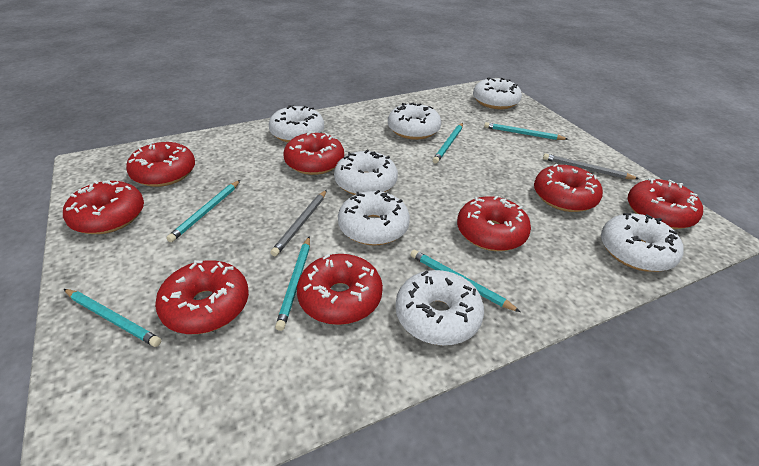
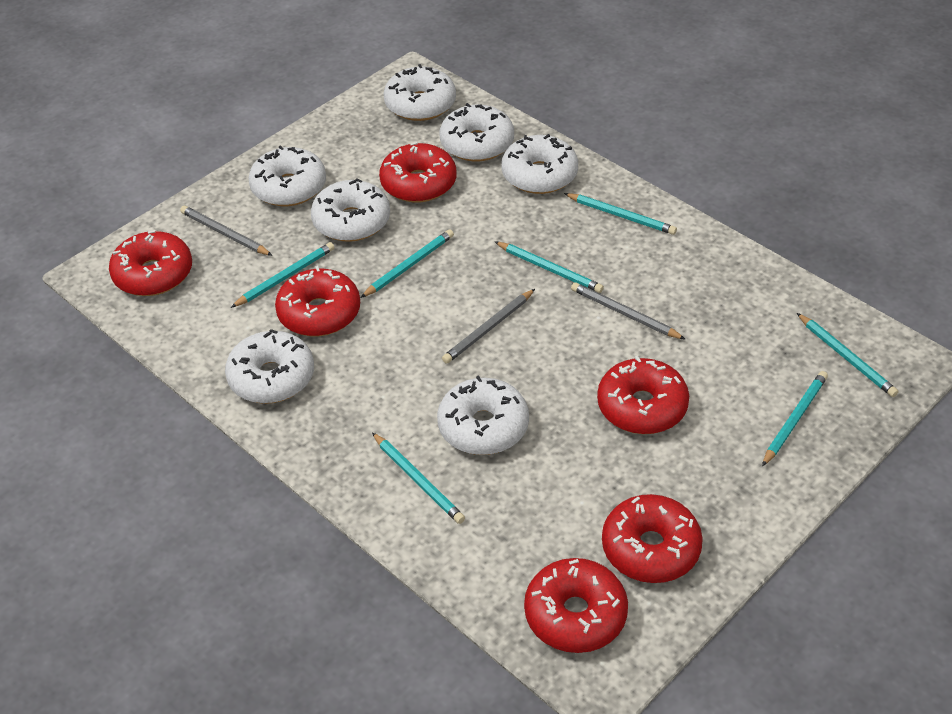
grey pencil: 2 -> 3
red donut: 8 -> 6
turquoise pencil: 6 -> 7

